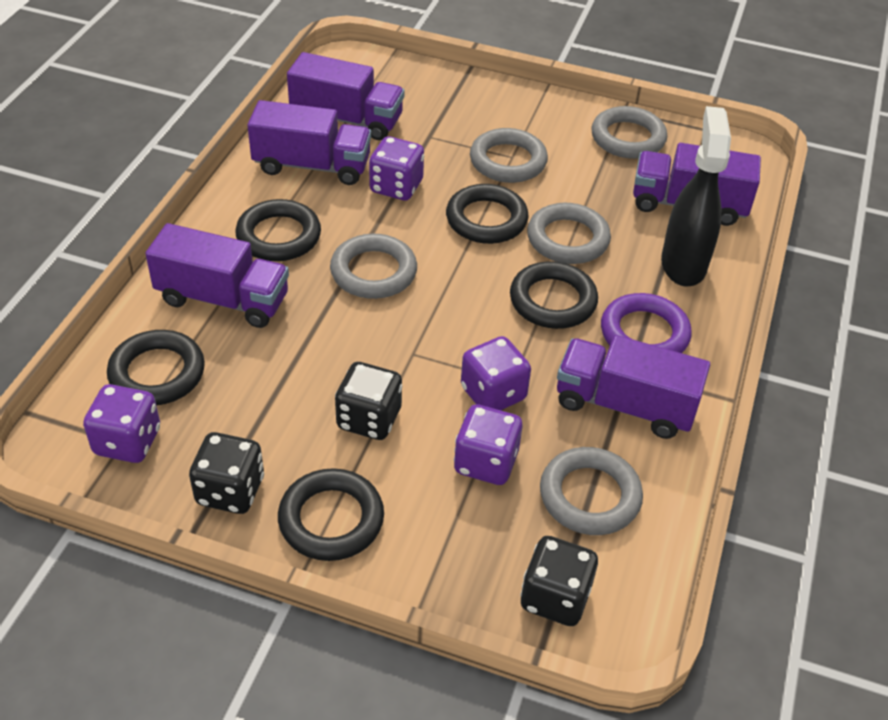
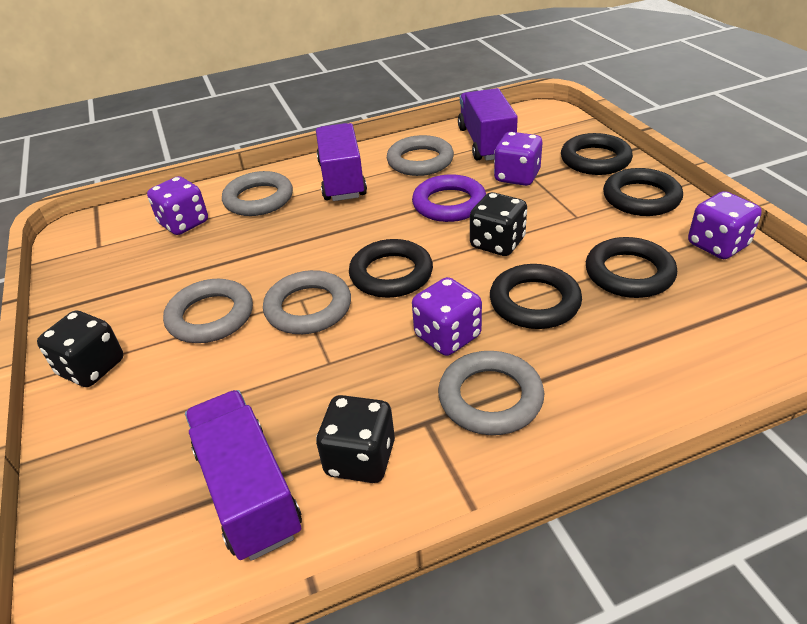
black spray bottle: 1 -> 0
purple truck: 5 -> 3

